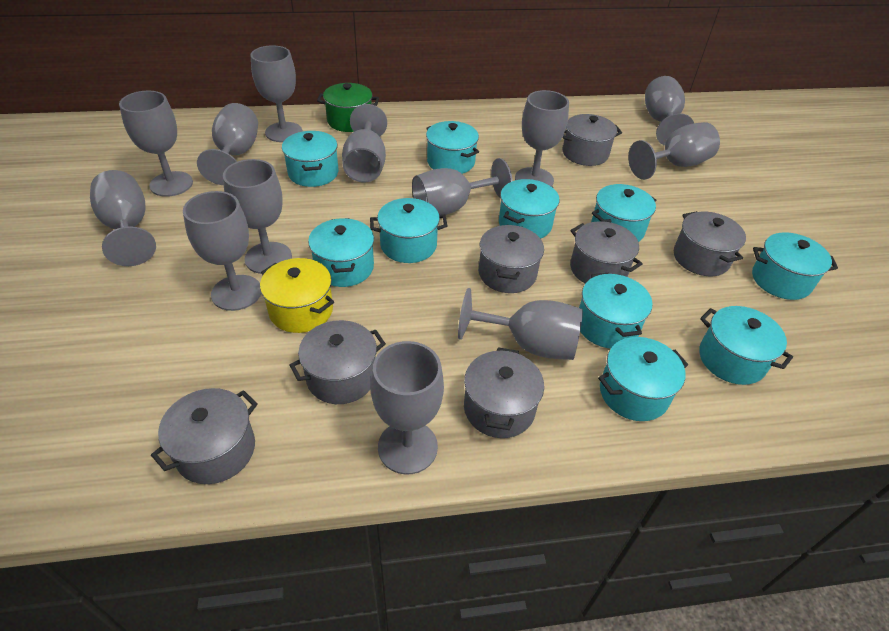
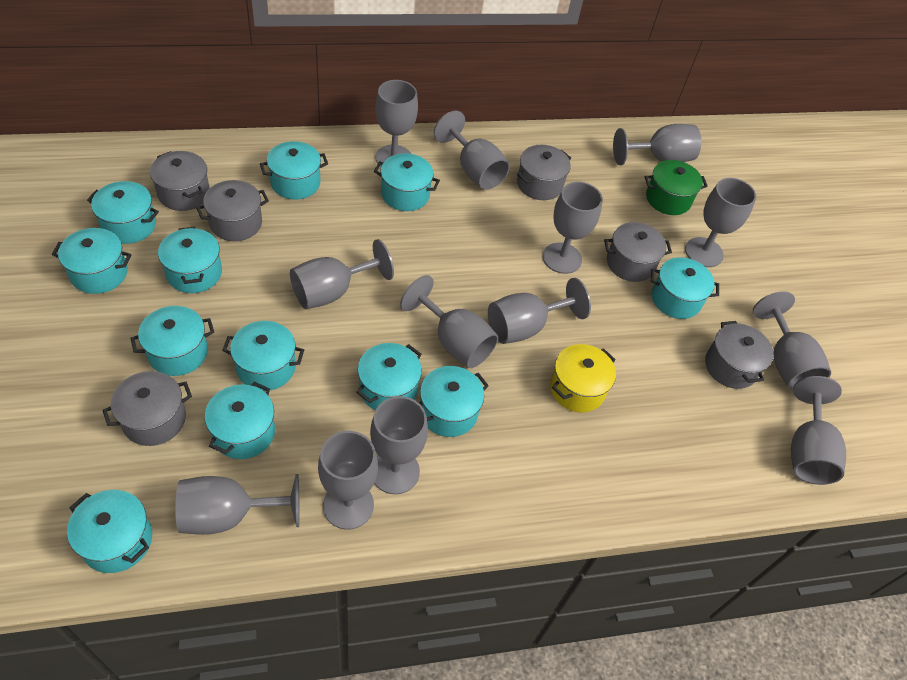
grey pot: 7 -> 6
turquoise pot: 10 -> 12

